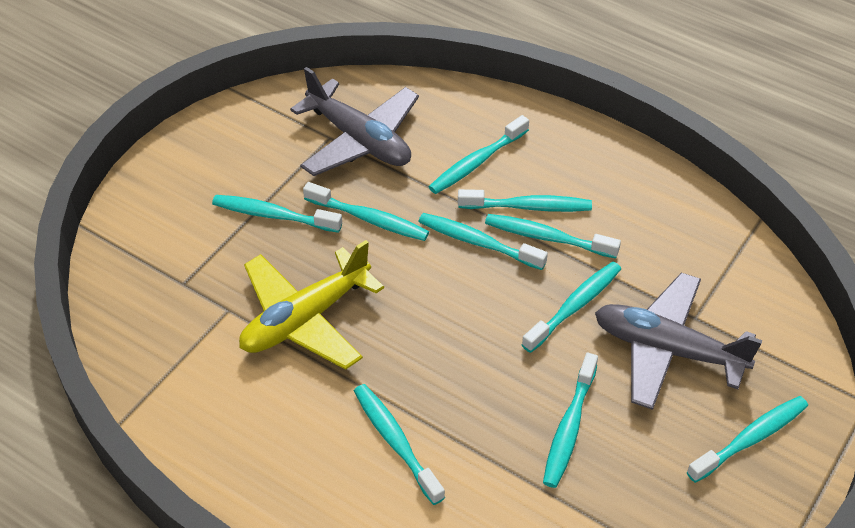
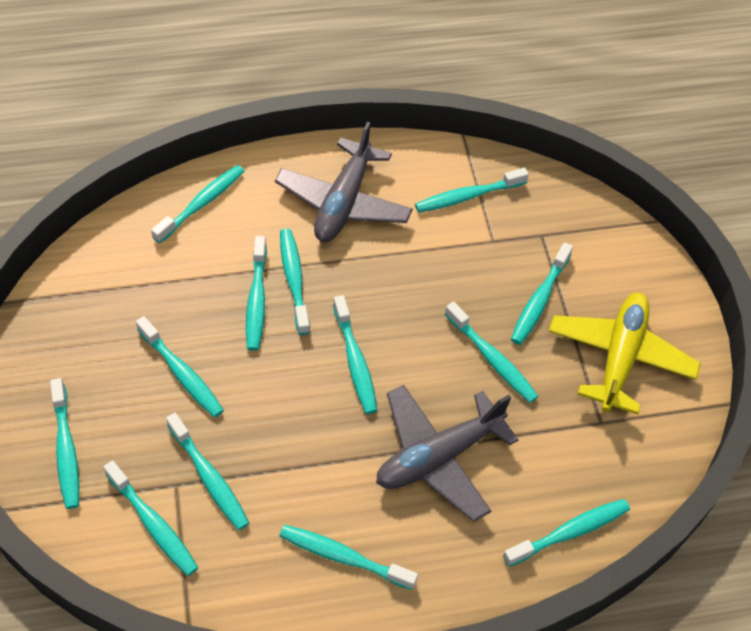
turquoise toothbrush: 10 -> 13

